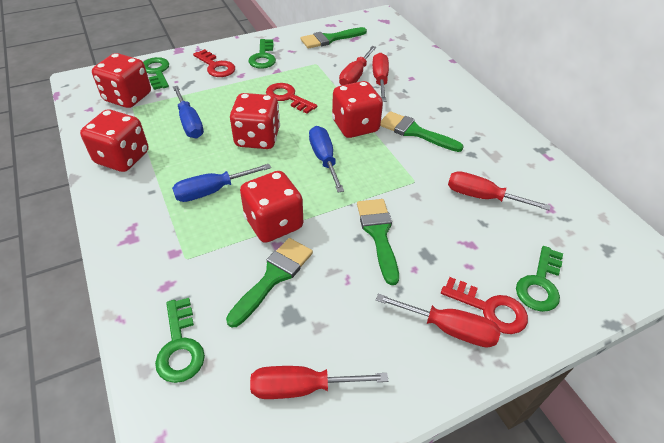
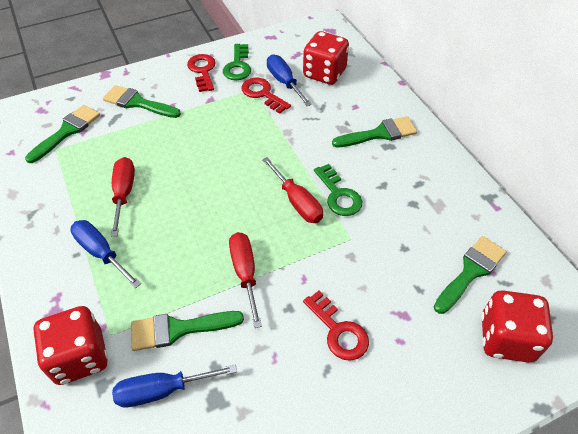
green brush: 4 -> 5
green key: 4 -> 2
red dice: 5 -> 3
red screwdriver: 5 -> 3

